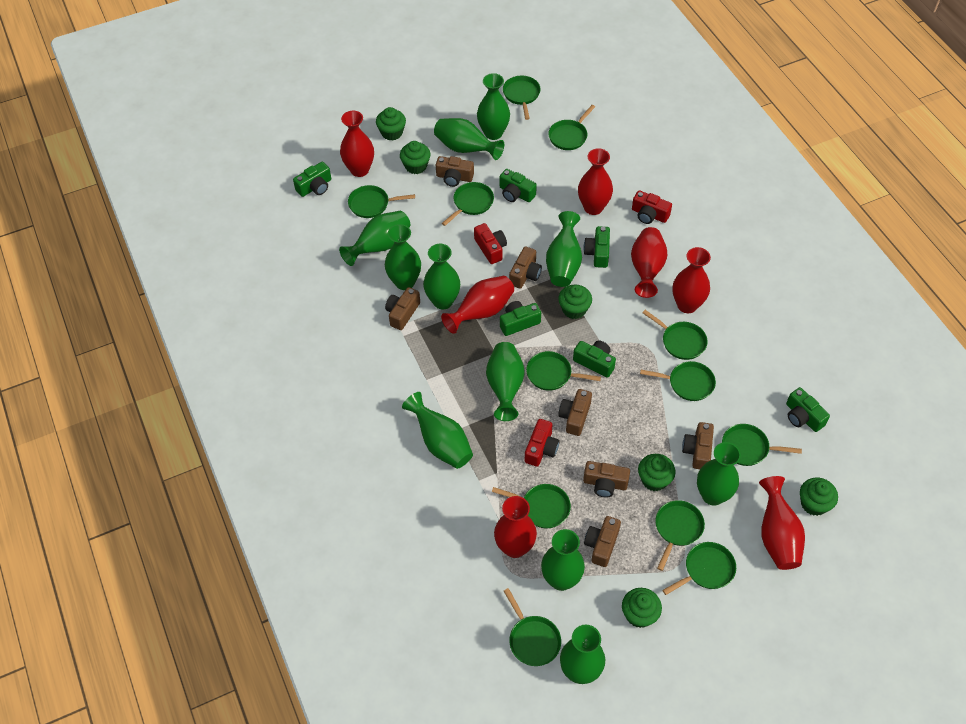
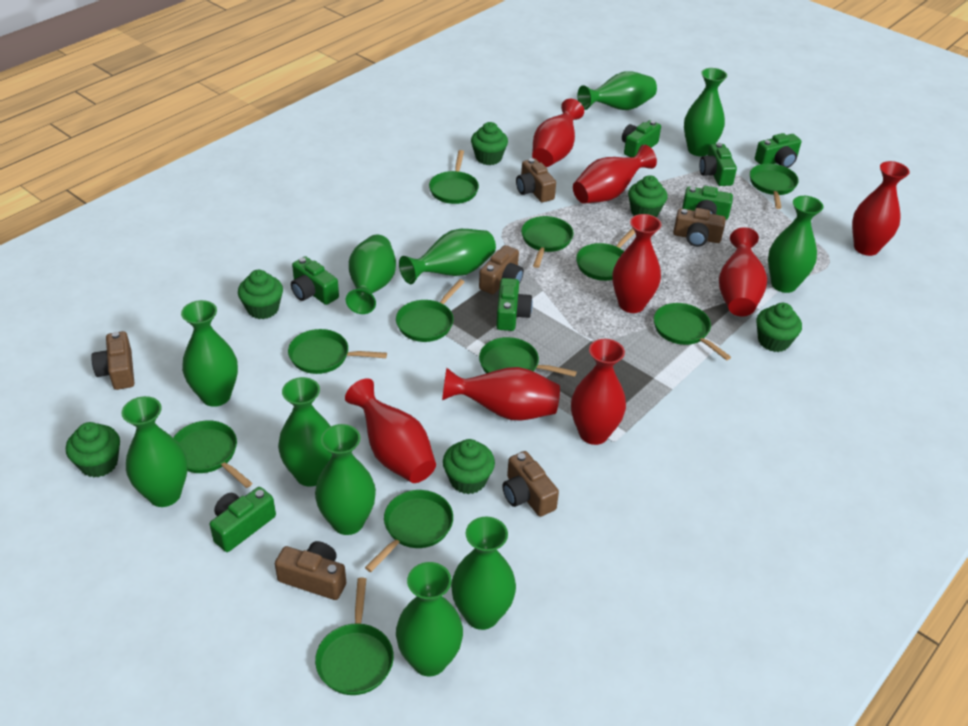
brown camera: 7 -> 6
green camera: 6 -> 7
green pan: 12 -> 11
red camera: 3 -> 0
red vase: 7 -> 8

